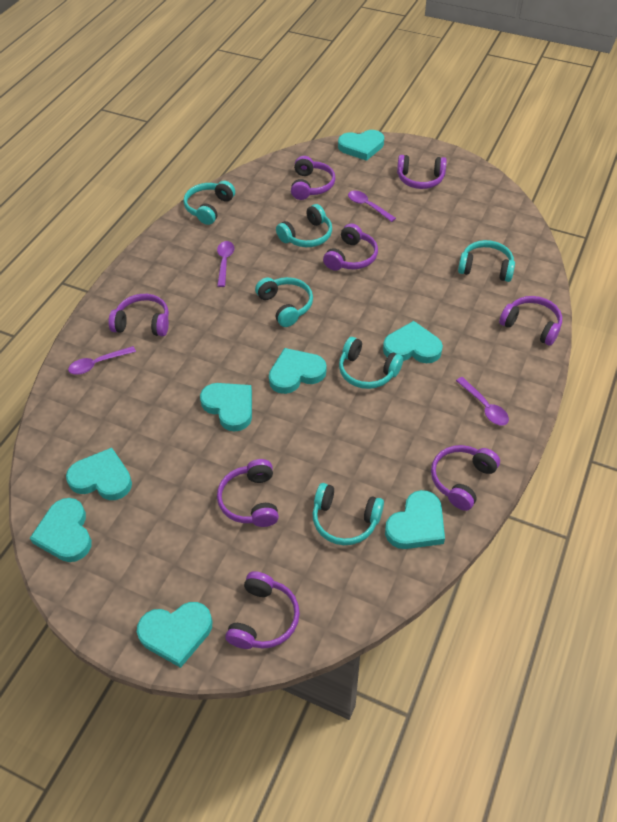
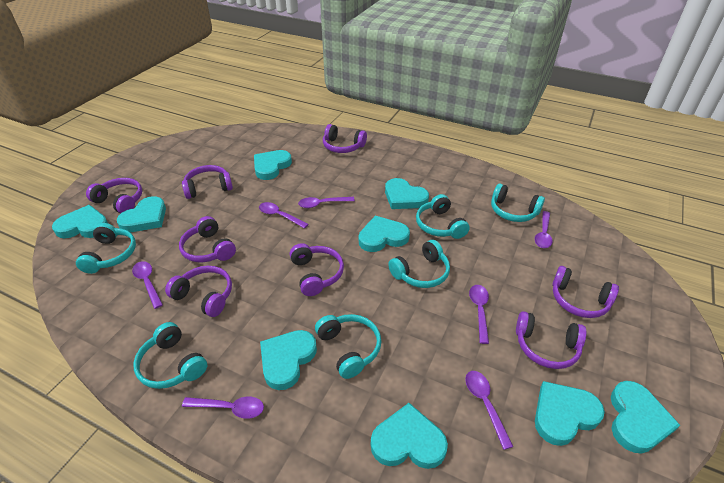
purple spoon: 4 -> 7
turquoise heart: 8 -> 9

